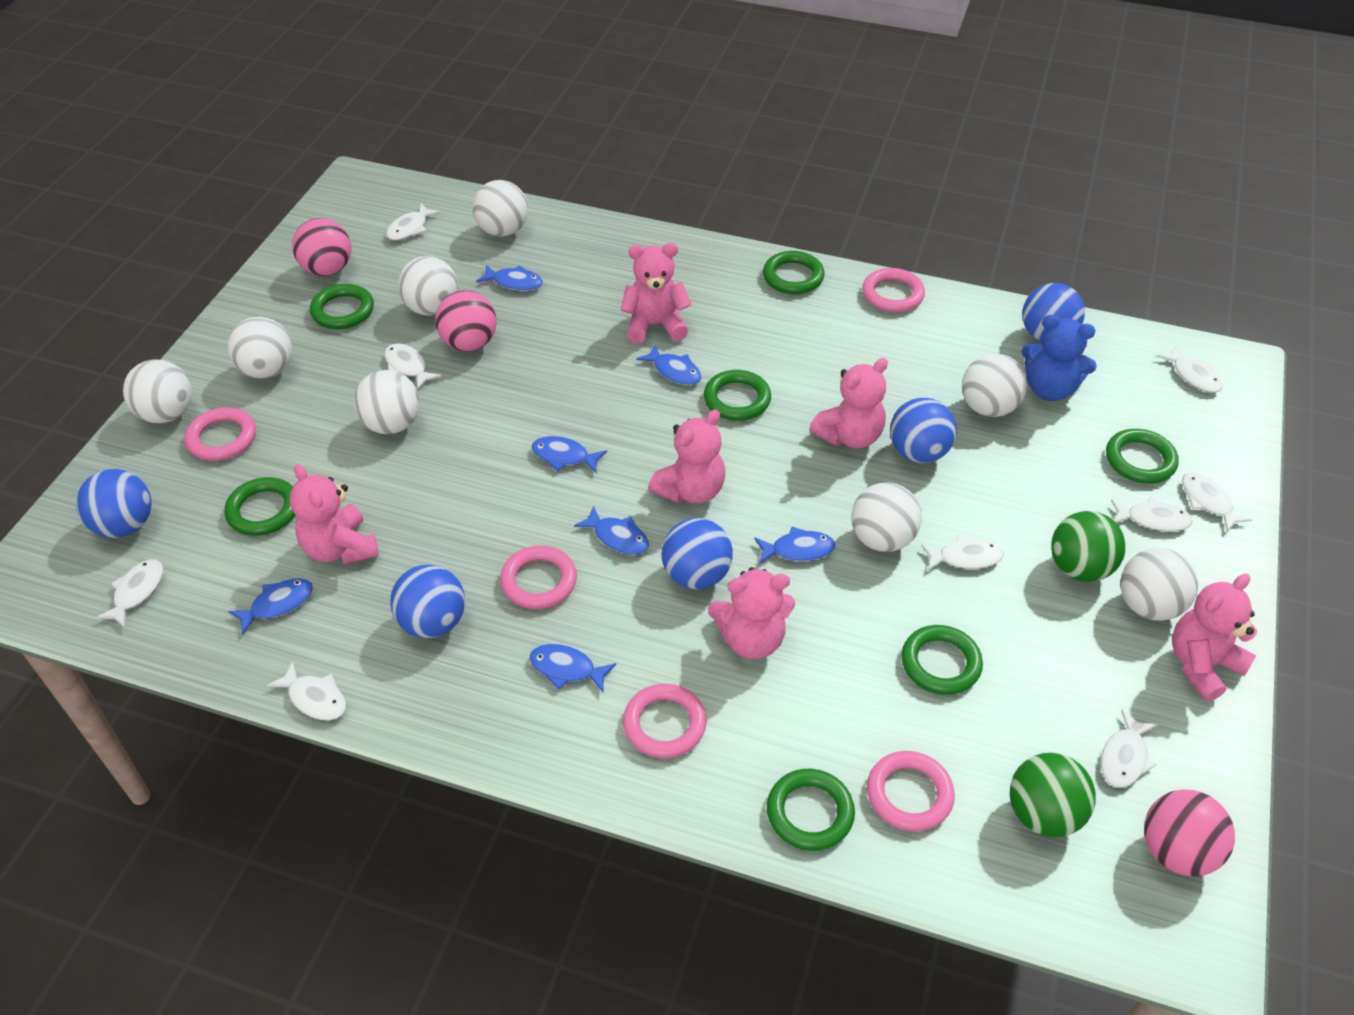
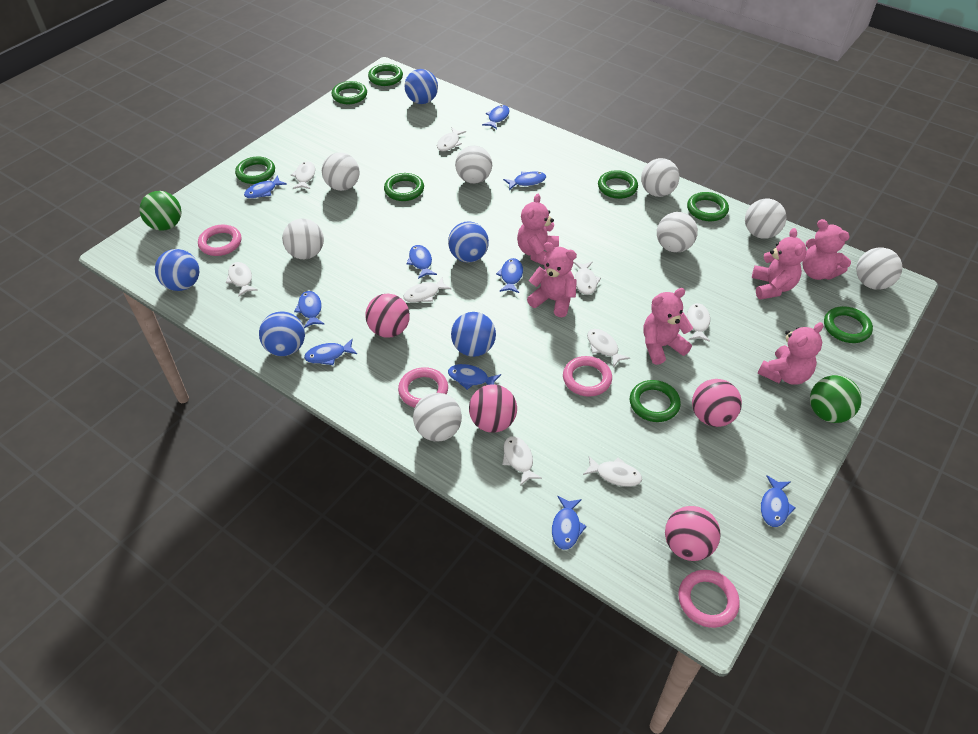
blue fish: 7 -> 10
blue teddy bear: 1 -> 0
green ring: 7 -> 8
pink ball: 3 -> 4
pink ring: 5 -> 4

